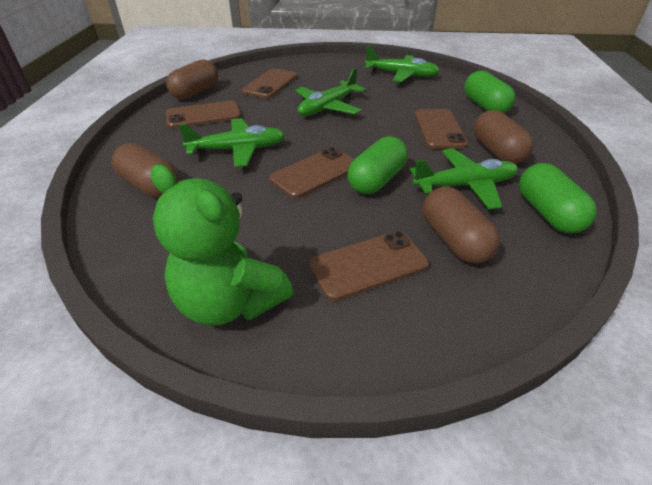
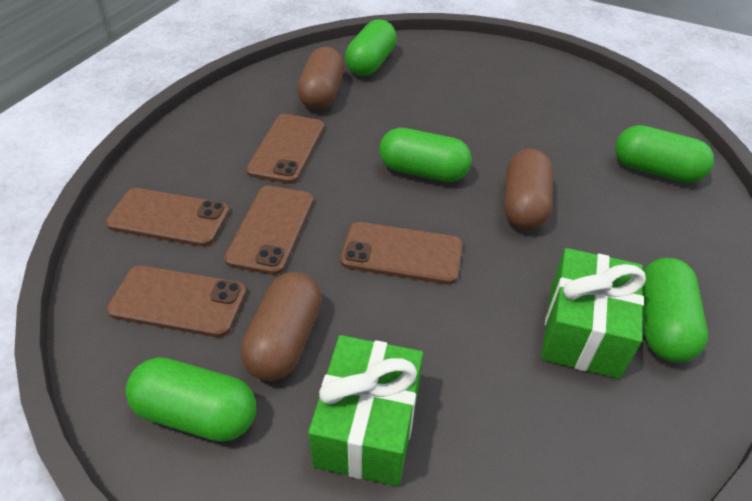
brown capsule: 4 -> 3
green capsule: 3 -> 5
green gift: 0 -> 2
green plane: 4 -> 0
green teddy bear: 1 -> 0

